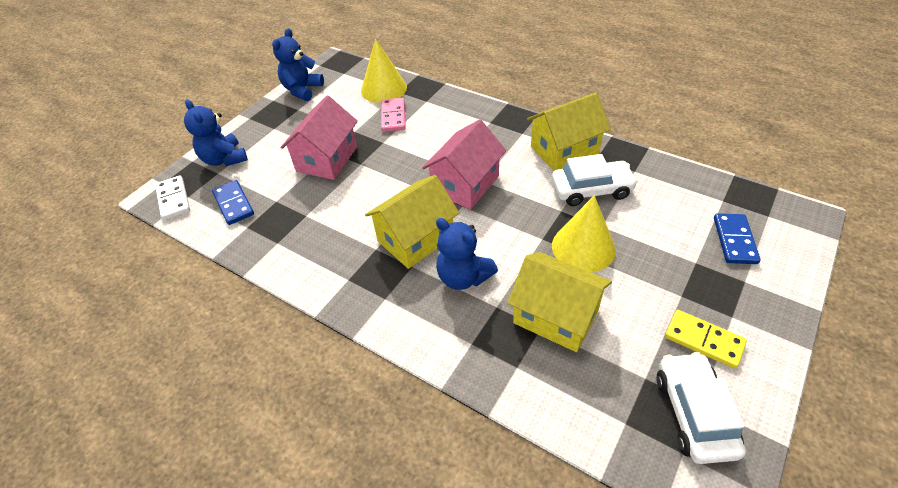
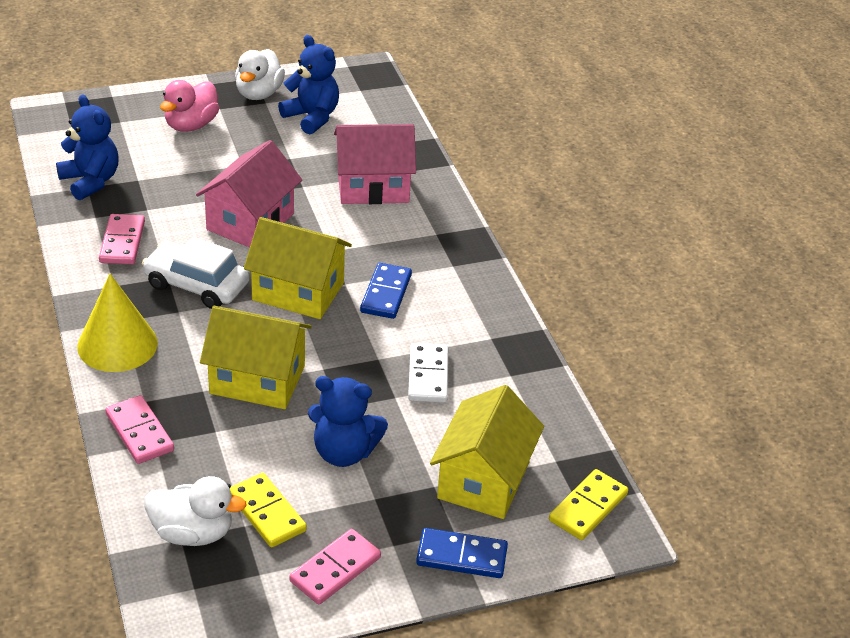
pink domino: 1 -> 3
pink duck: 0 -> 1
white car: 2 -> 1
white duck: 0 -> 2
yellow cone: 2 -> 1
yellow domino: 1 -> 2

